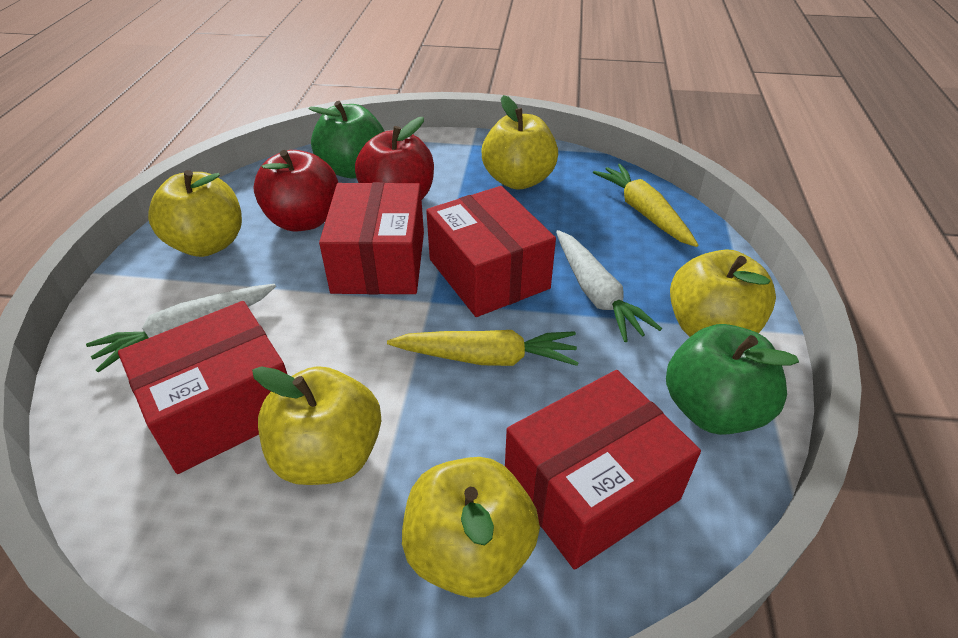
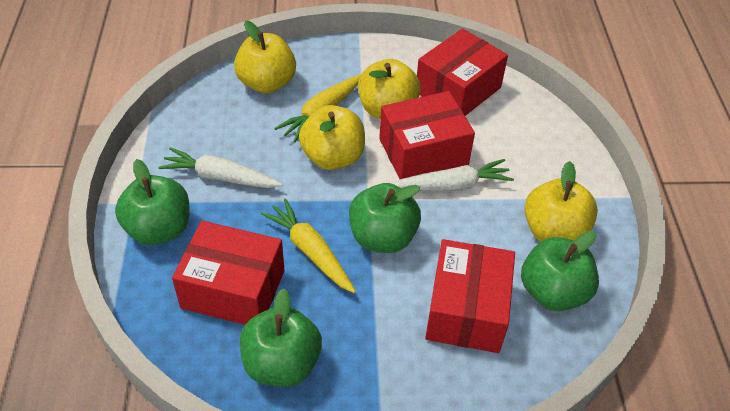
green apple: 2 -> 4
red apple: 2 -> 0
yellow apple: 5 -> 4

